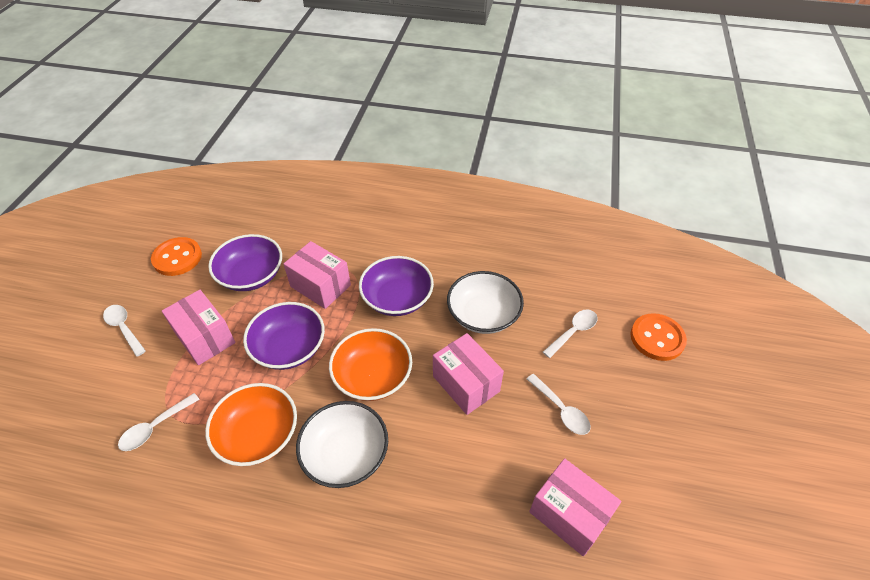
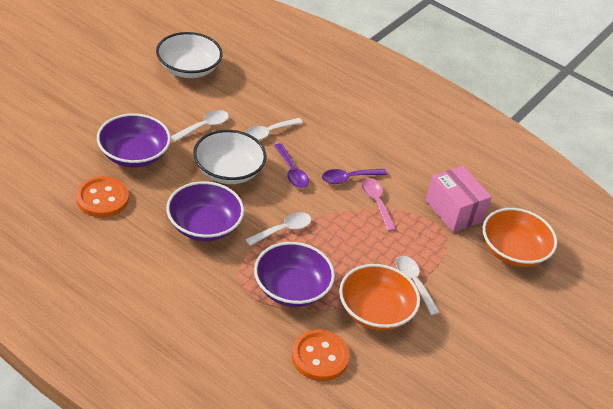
pink box: 4 -> 1
pink spoon: 0 -> 1
purple spoon: 0 -> 2

